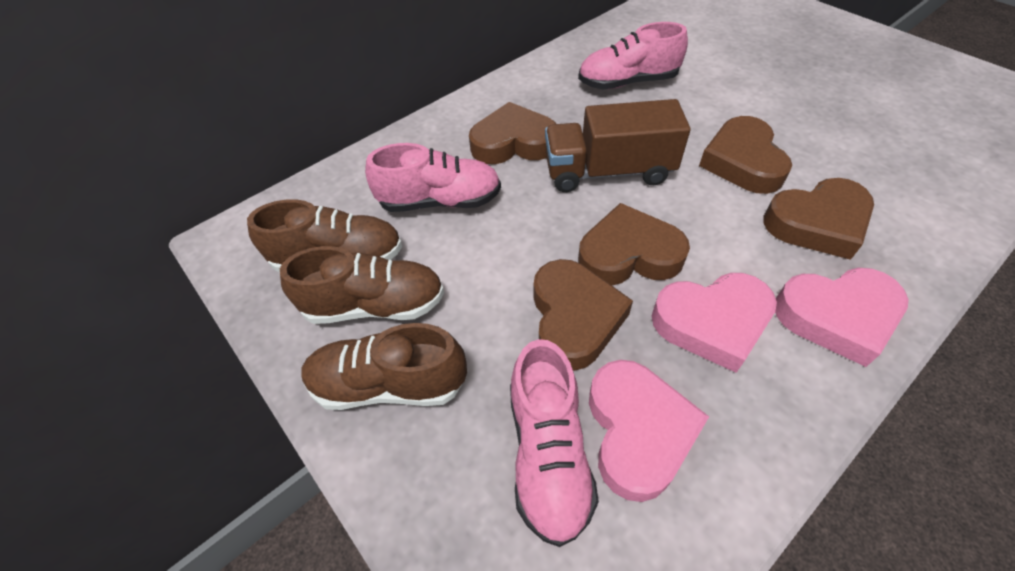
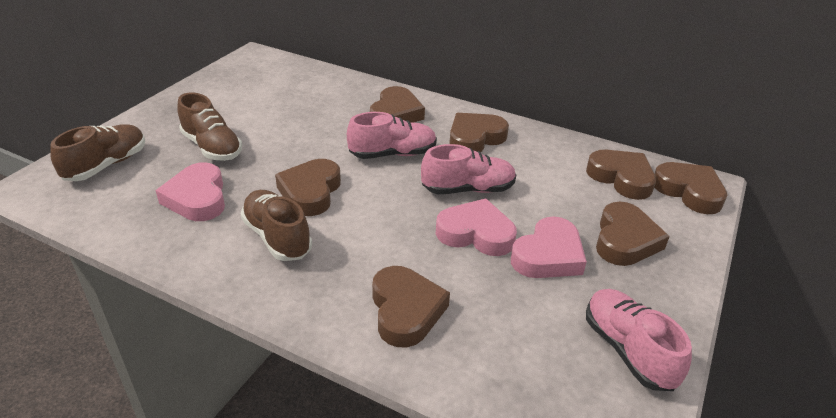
brown heart: 5 -> 7
brown truck: 1 -> 0

